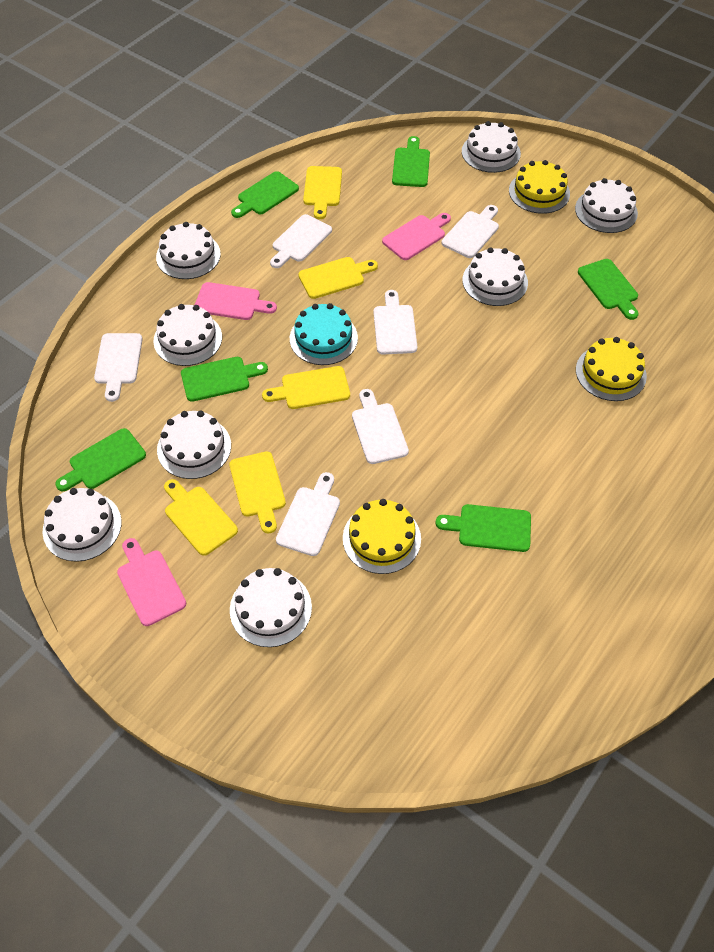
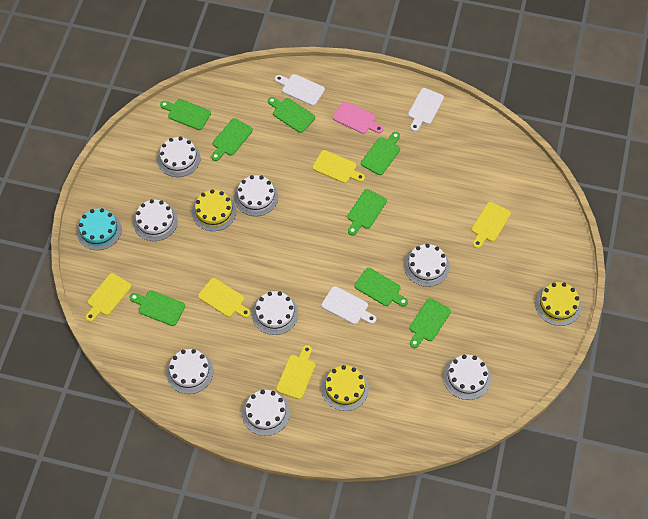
green cutting board: 6 -> 8
pink cutting board: 3 -> 1
white cutting board: 6 -> 3

